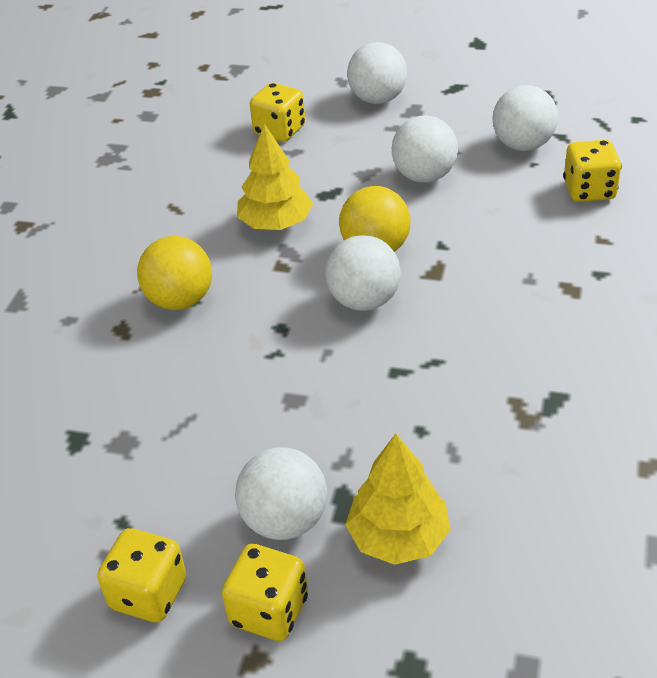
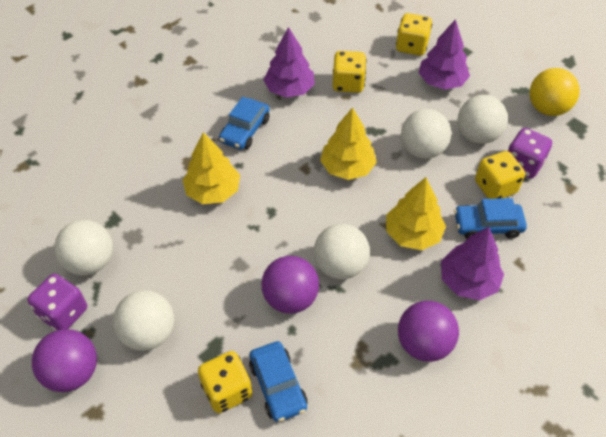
blue car: 0 -> 3
purple ball: 0 -> 3
purple dice: 0 -> 2
purple tree: 0 -> 3
yellow ball: 2 -> 1
yellow tree: 2 -> 3

